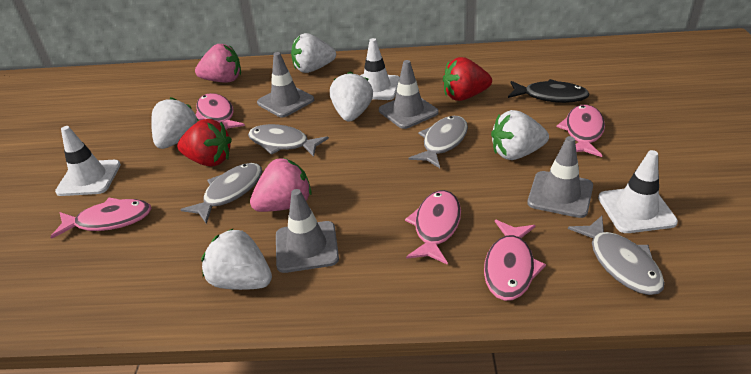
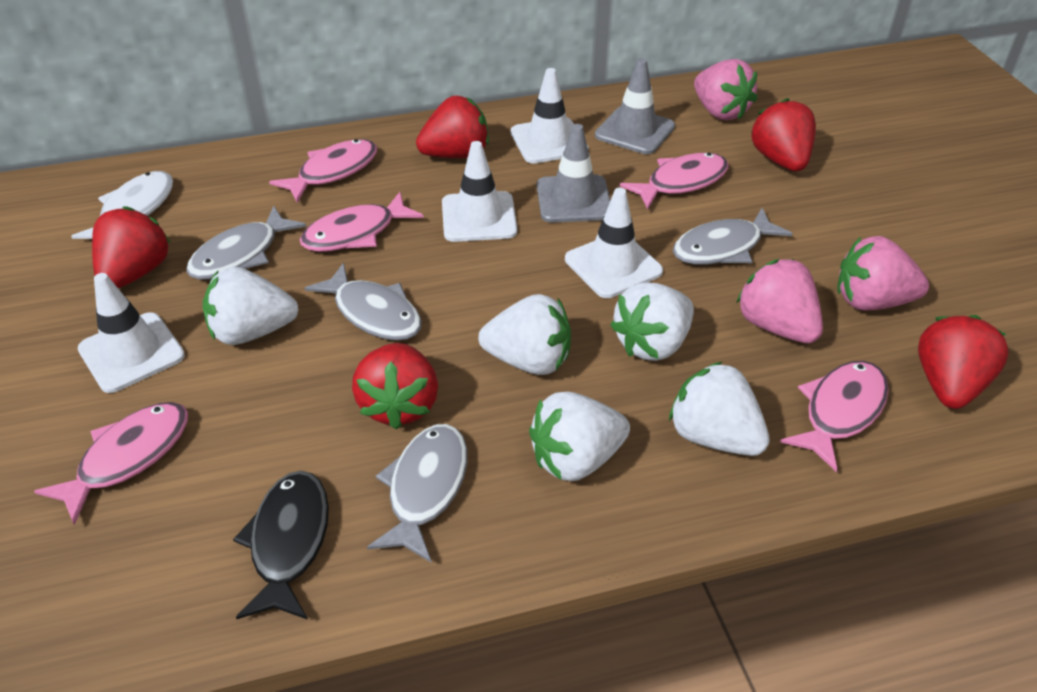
grey traffic cone: 4 -> 2
pink strawberry: 2 -> 3
red strawberry: 2 -> 5
white fish: 0 -> 1
white traffic cone: 3 -> 4

